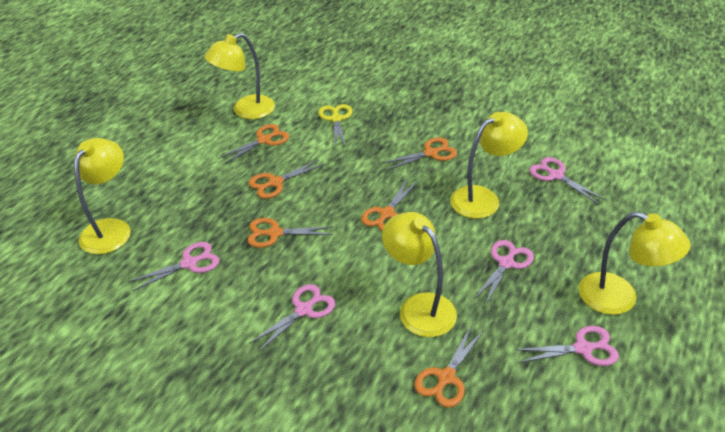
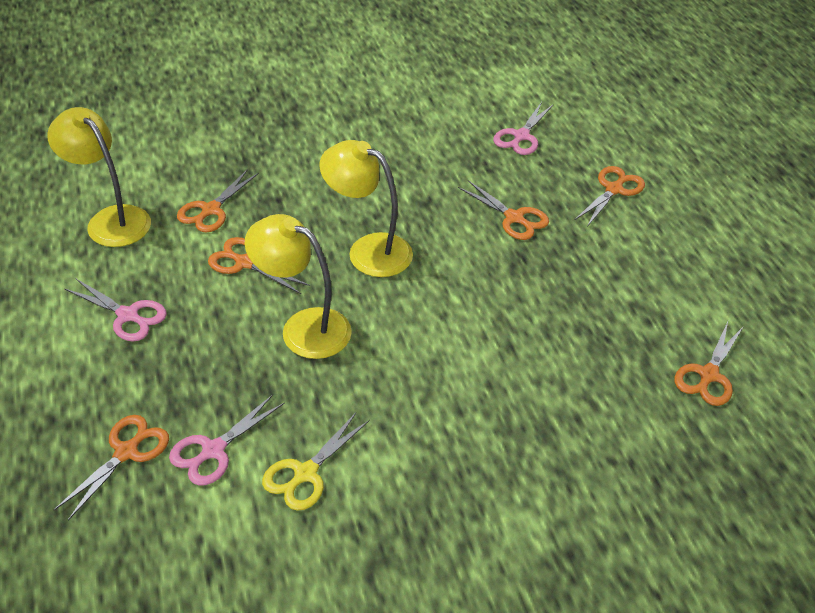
pink scissors: 5 -> 3
yellow lamp: 5 -> 3

